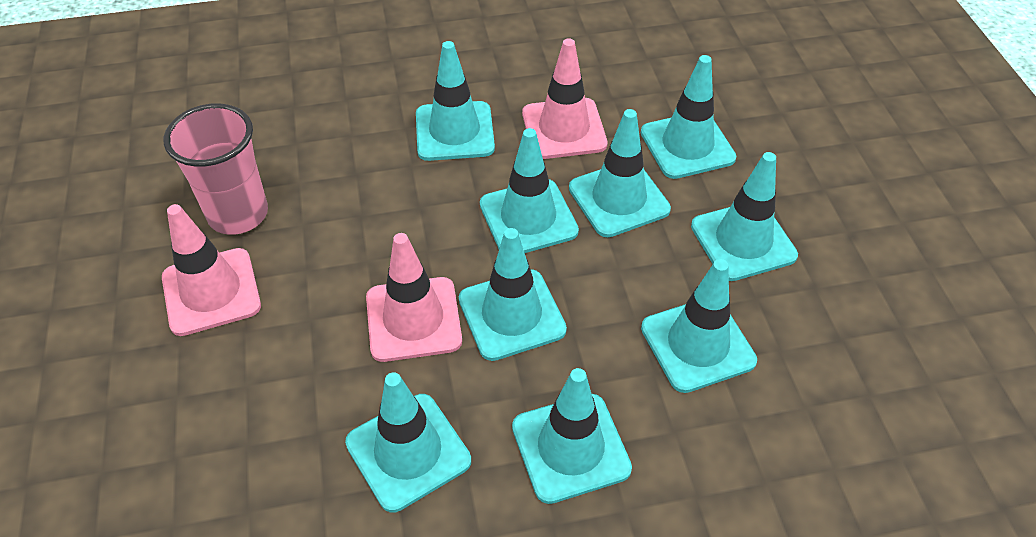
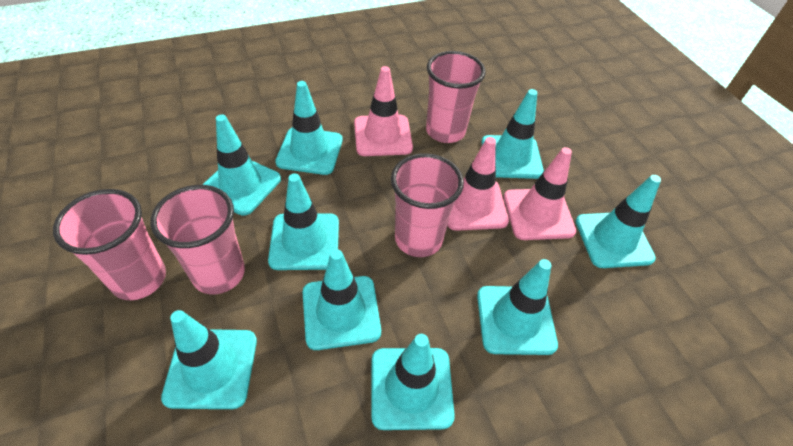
pink cup: 1 -> 4

